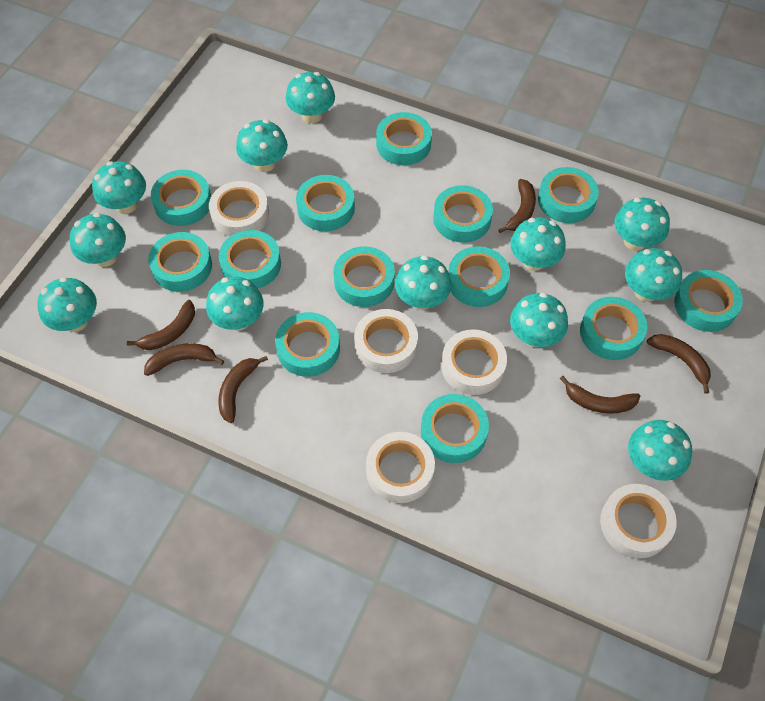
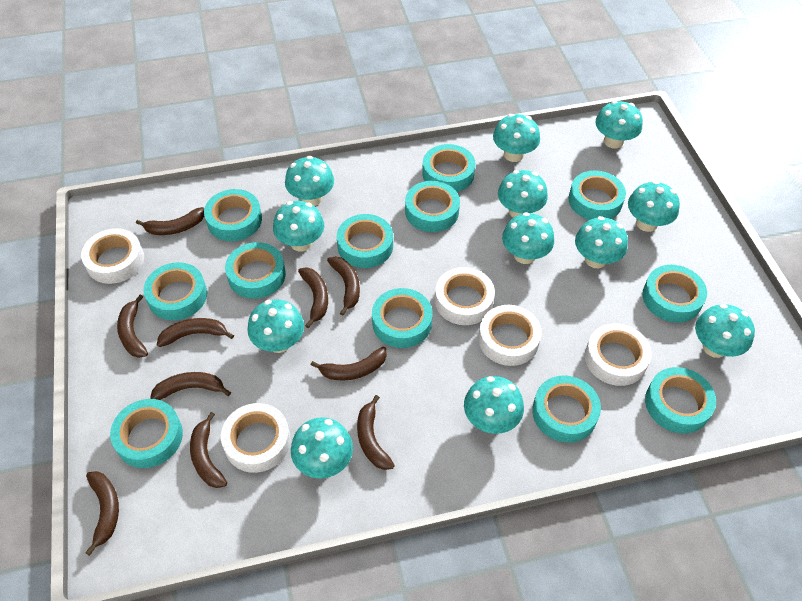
brown banana: 6 -> 10
turquoise tape: 13 -> 12

